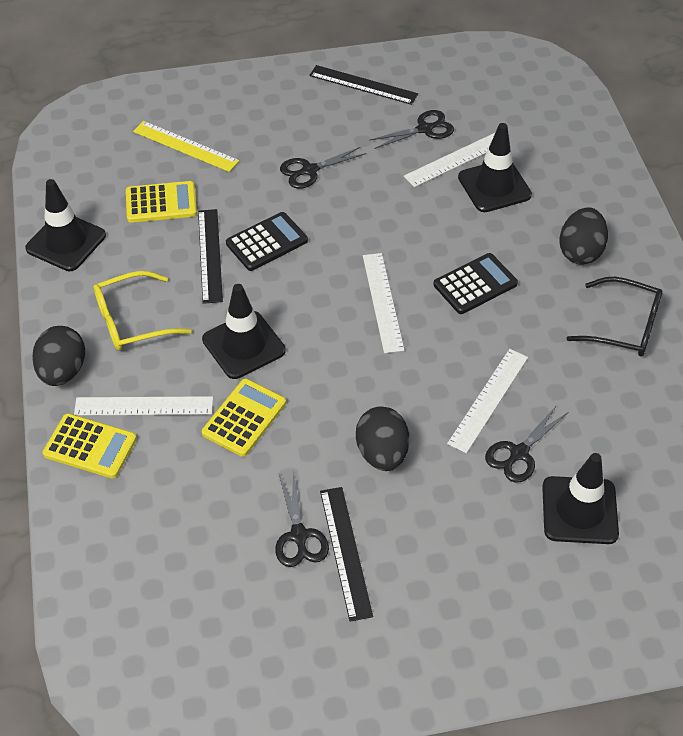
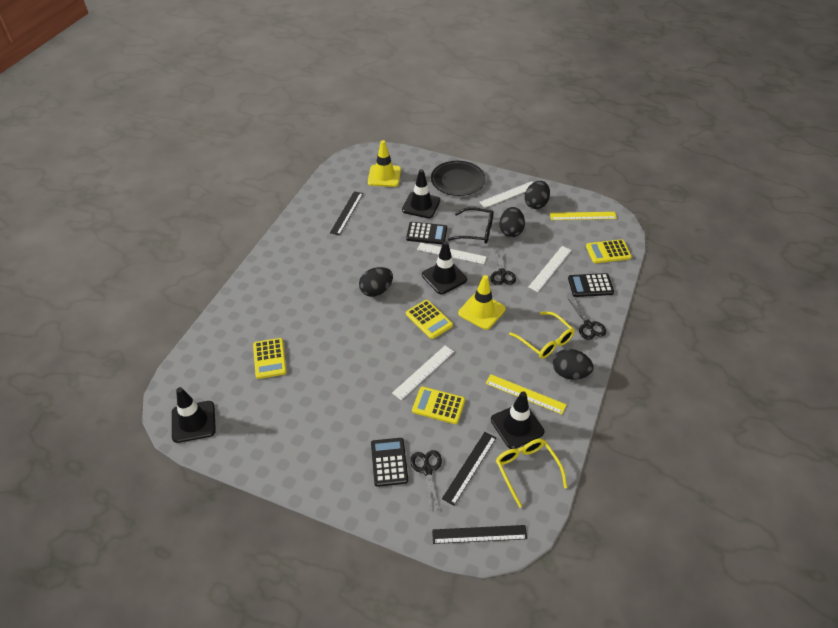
black calculator: 2 -> 3
black egg: 3 -> 4
black plate: 0 -> 1
black scissors: 4 -> 3
yellow calculator: 3 -> 4
yellow glasses: 1 -> 2
yellow ruler: 1 -> 2
yellow traffic cone: 0 -> 2

